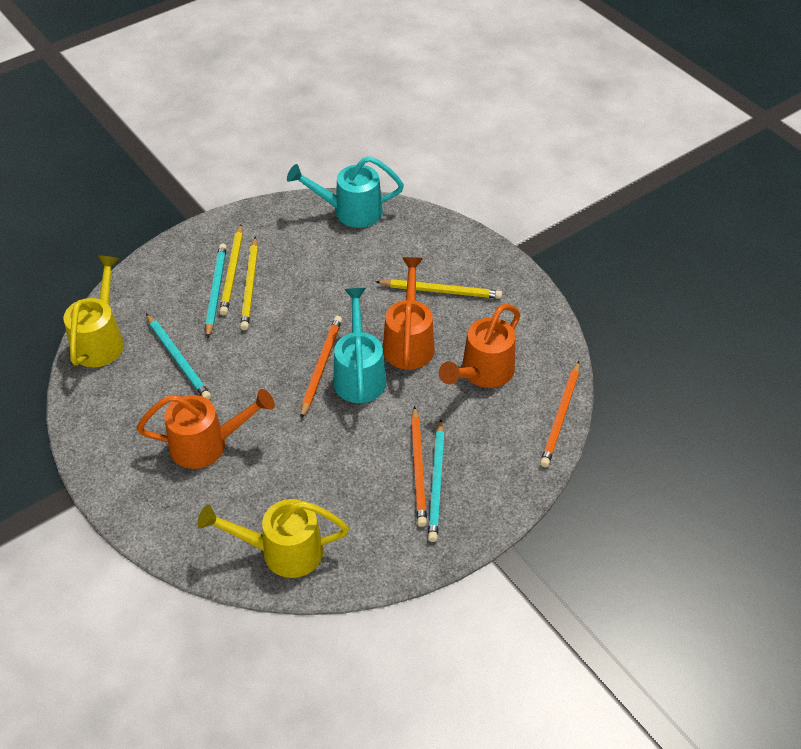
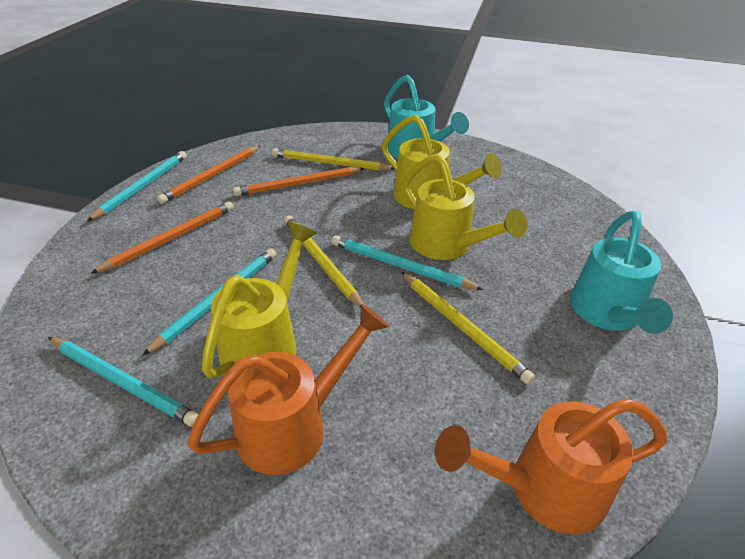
orange watering can: 3 -> 2
turquoise pencil: 3 -> 4
yellow watering can: 2 -> 3

